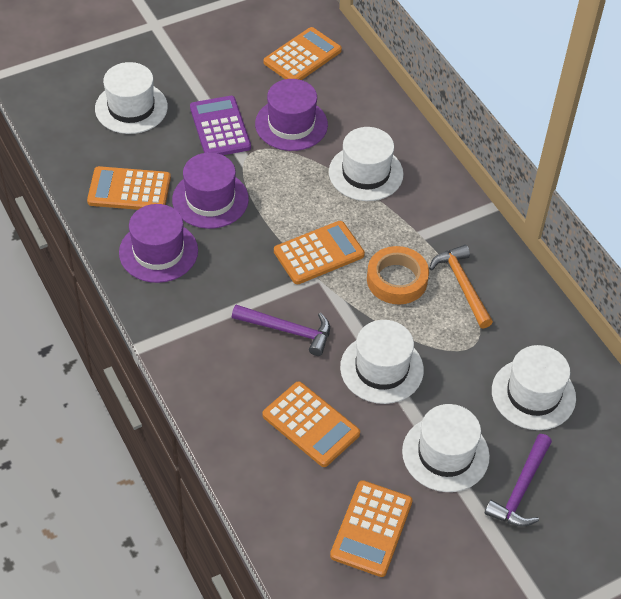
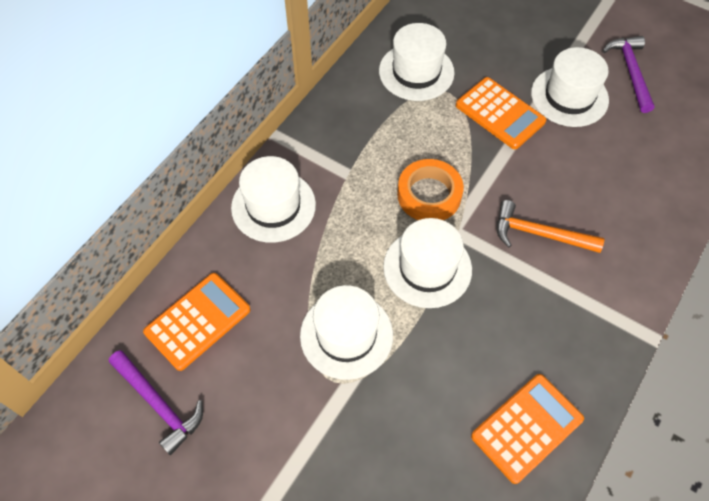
orange calculator: 5 -> 3
purple calculator: 1 -> 0
purple hat: 3 -> 0

